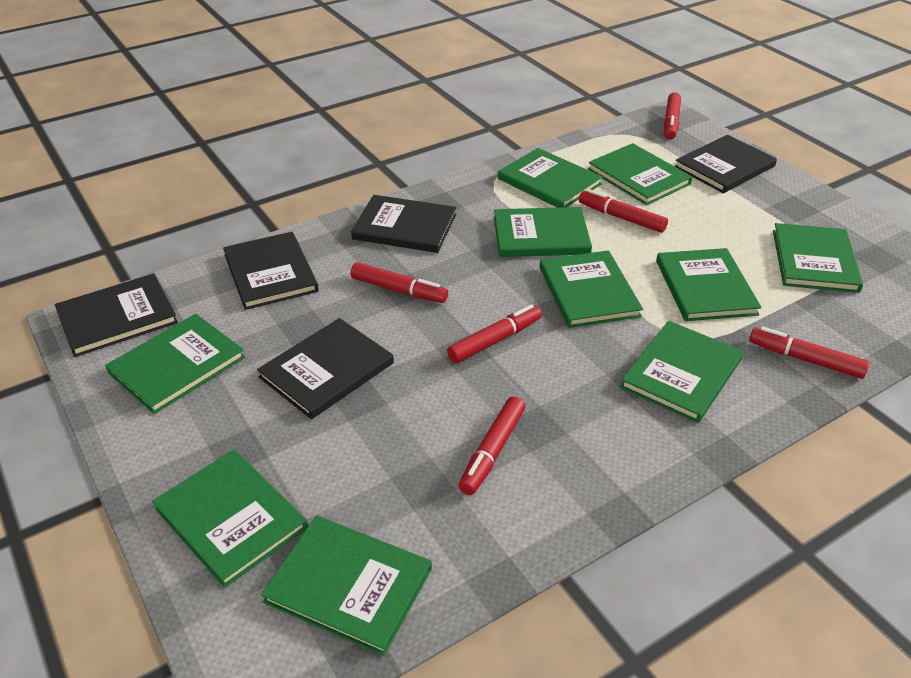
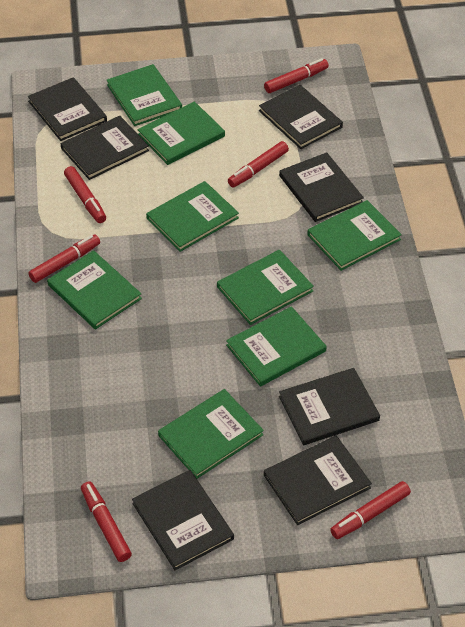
black book: 5 -> 7
green book: 10 -> 8

